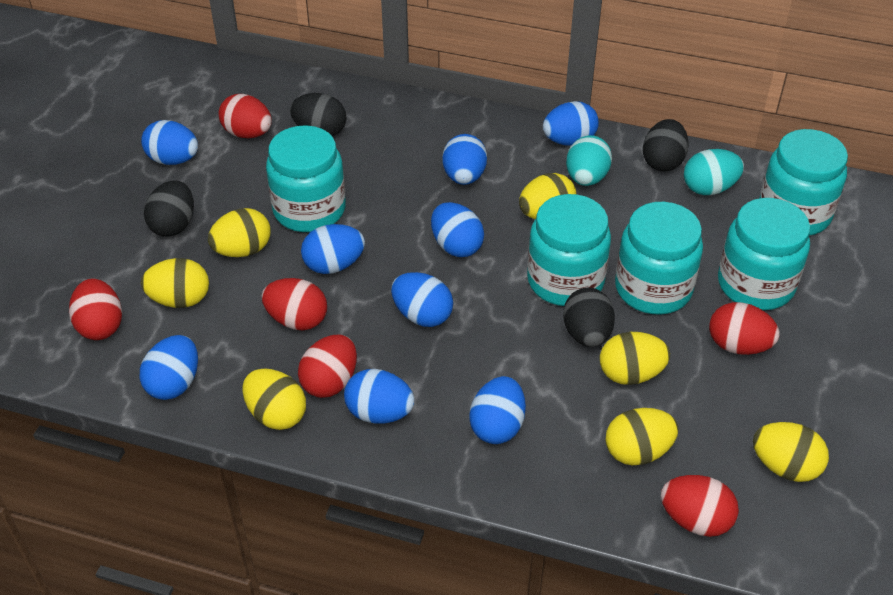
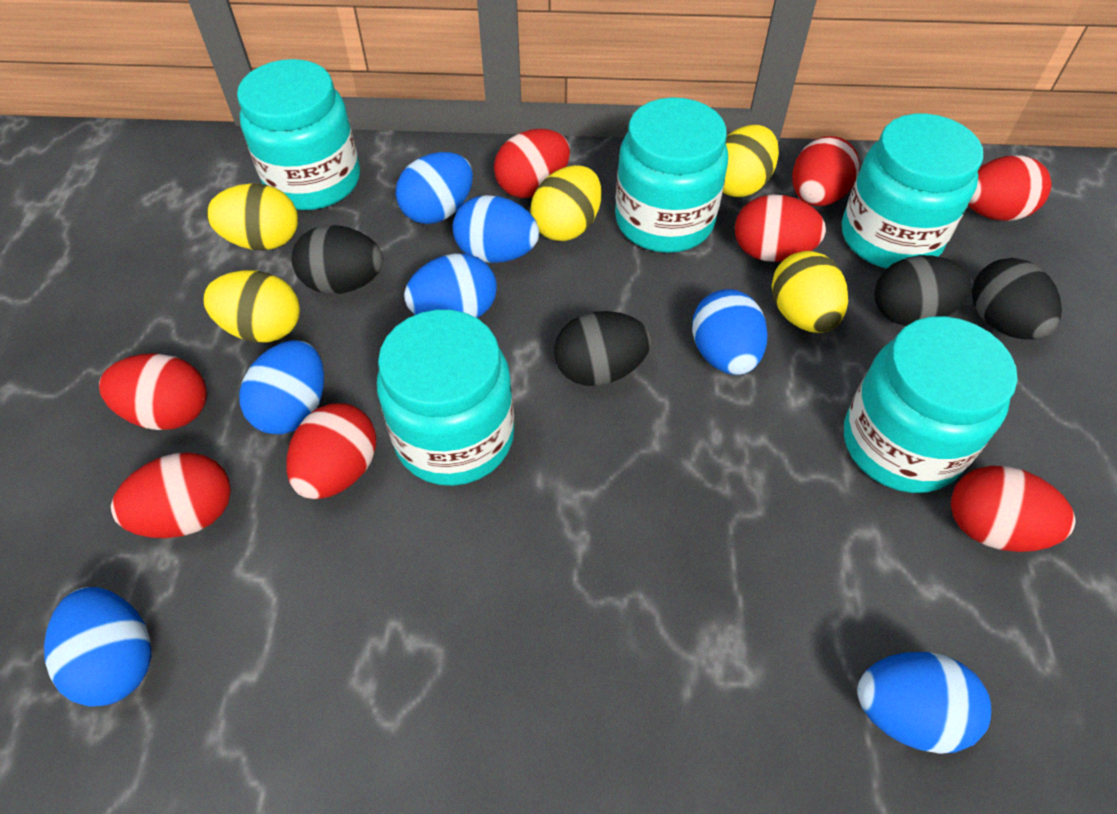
blue egg: 9 -> 7
red egg: 6 -> 8
turquoise egg: 2 -> 0
yellow egg: 7 -> 5

